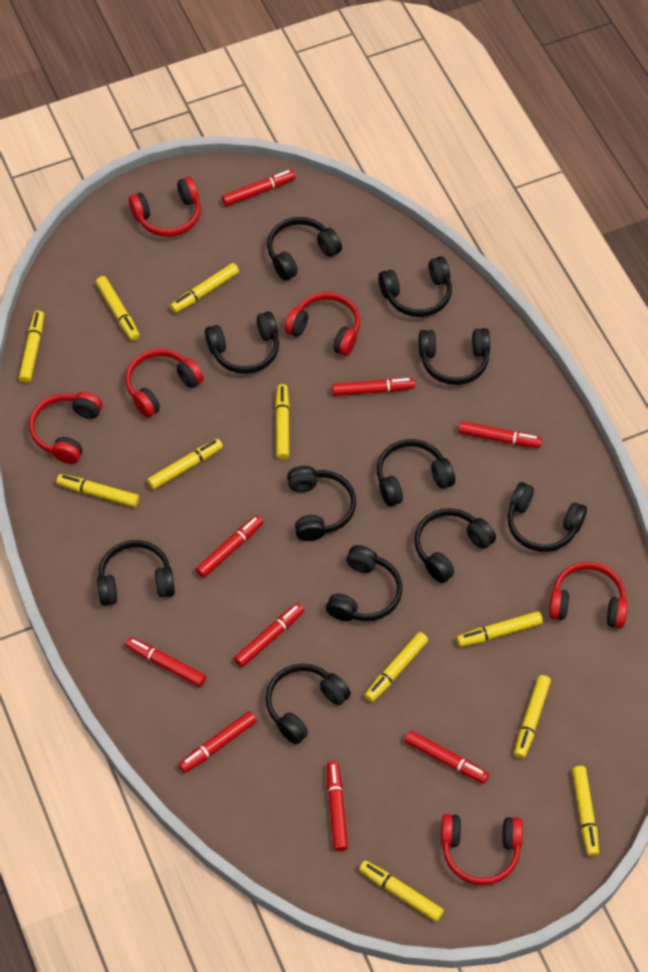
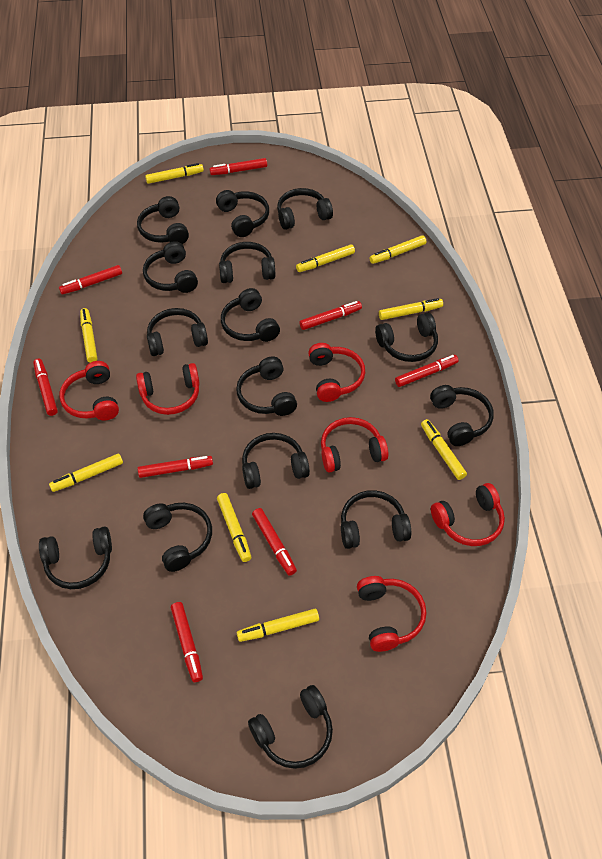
black headphones: 11 -> 15
red marker: 9 -> 8
yellow marker: 11 -> 9

